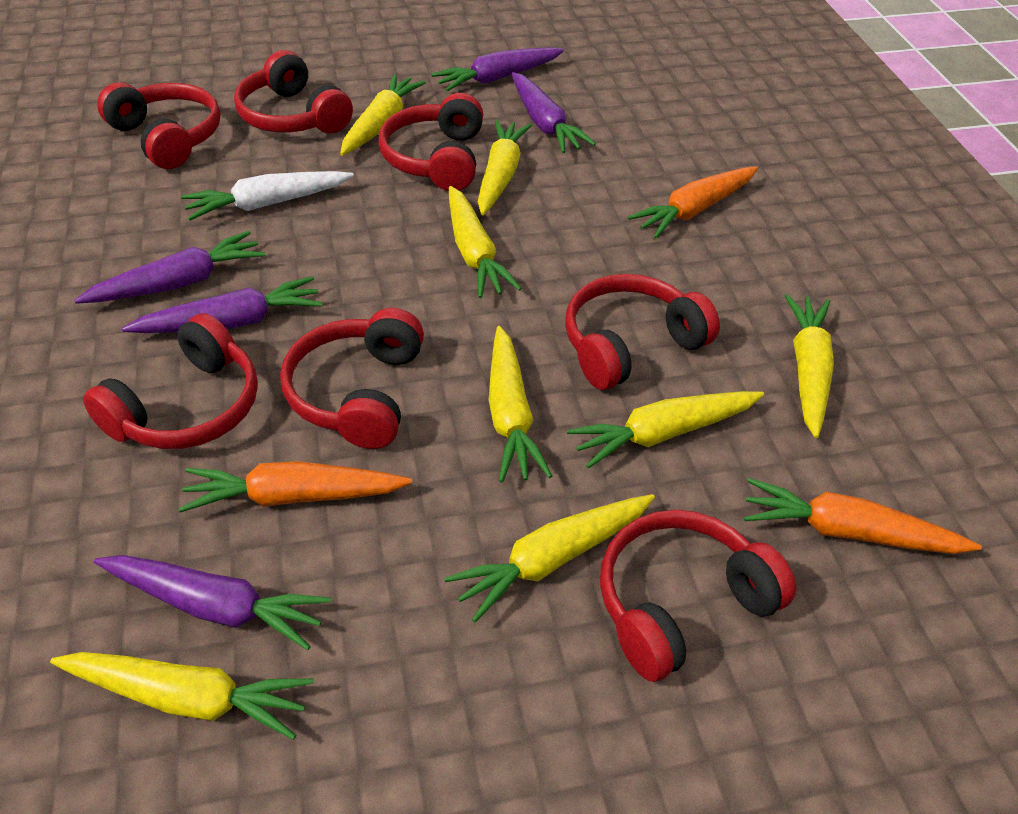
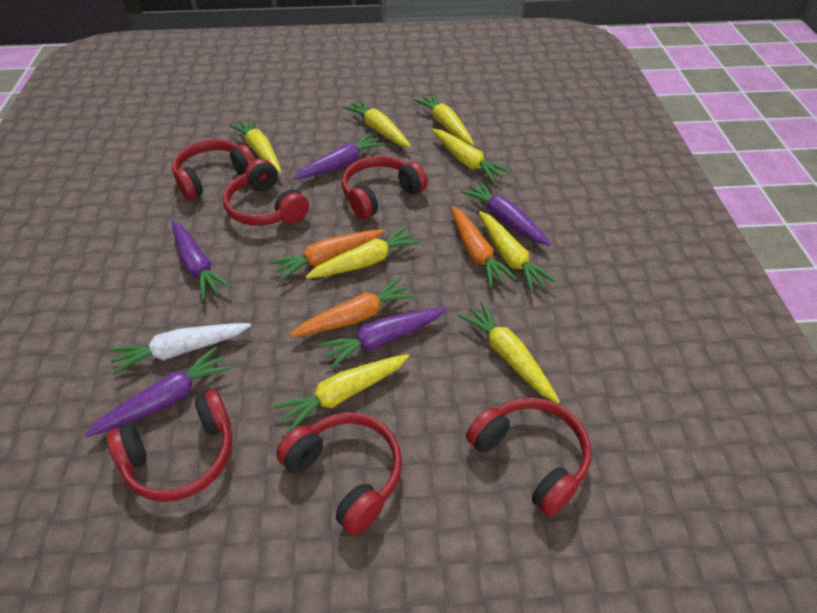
red headphones: 7 -> 6

